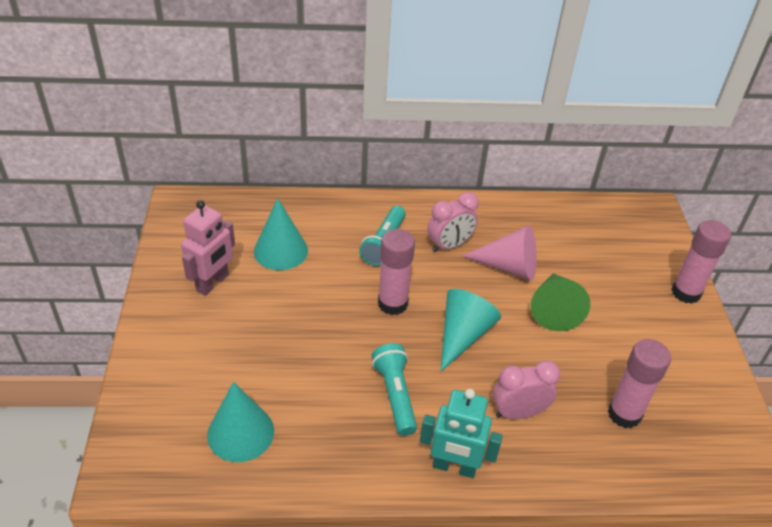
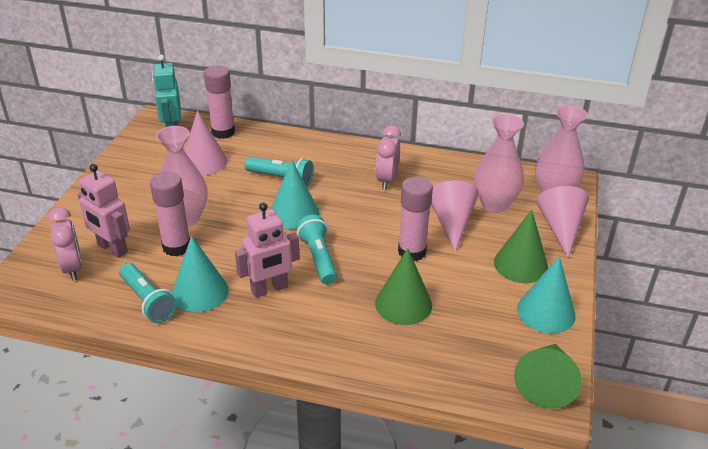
green cone: 1 -> 3
pink cone: 1 -> 3
pink robot: 1 -> 2
pink vase: 0 -> 3
turquoise flashlight: 2 -> 3

